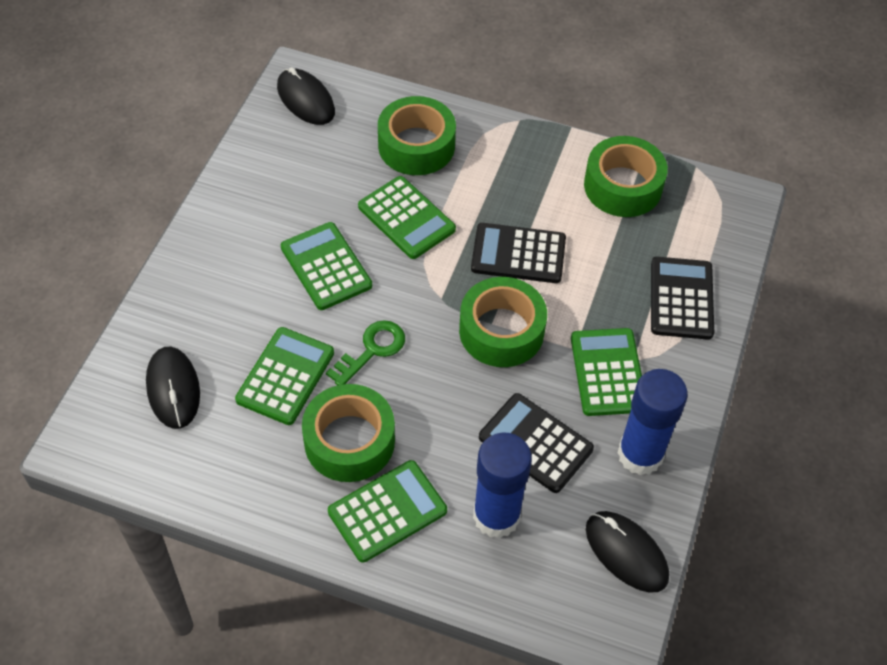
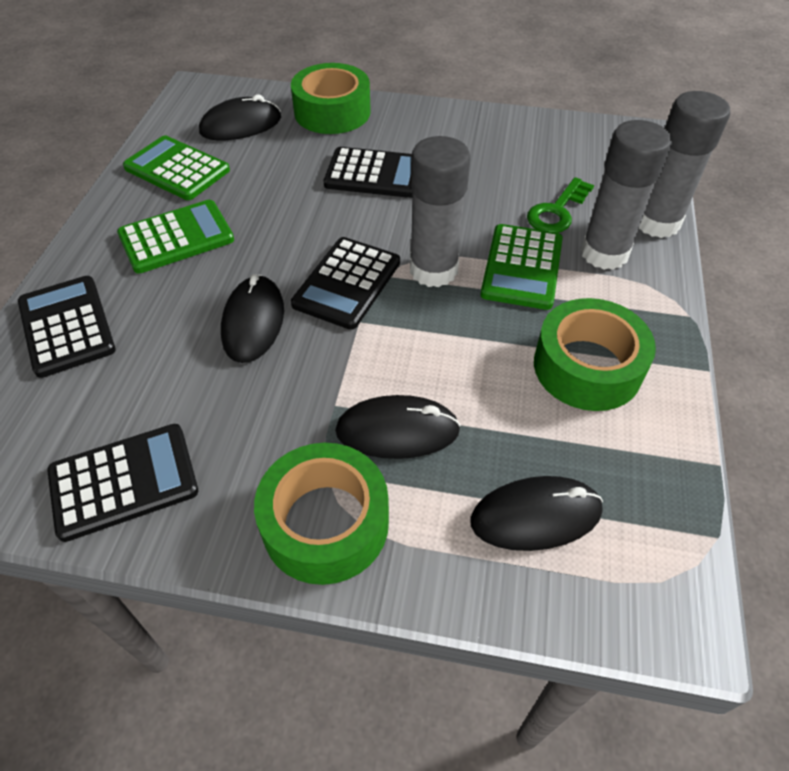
black calculator: 3 -> 4
black mouse: 3 -> 4
blue glue stick: 2 -> 0
green calculator: 5 -> 3
green tape: 4 -> 3
grey glue stick: 0 -> 3

